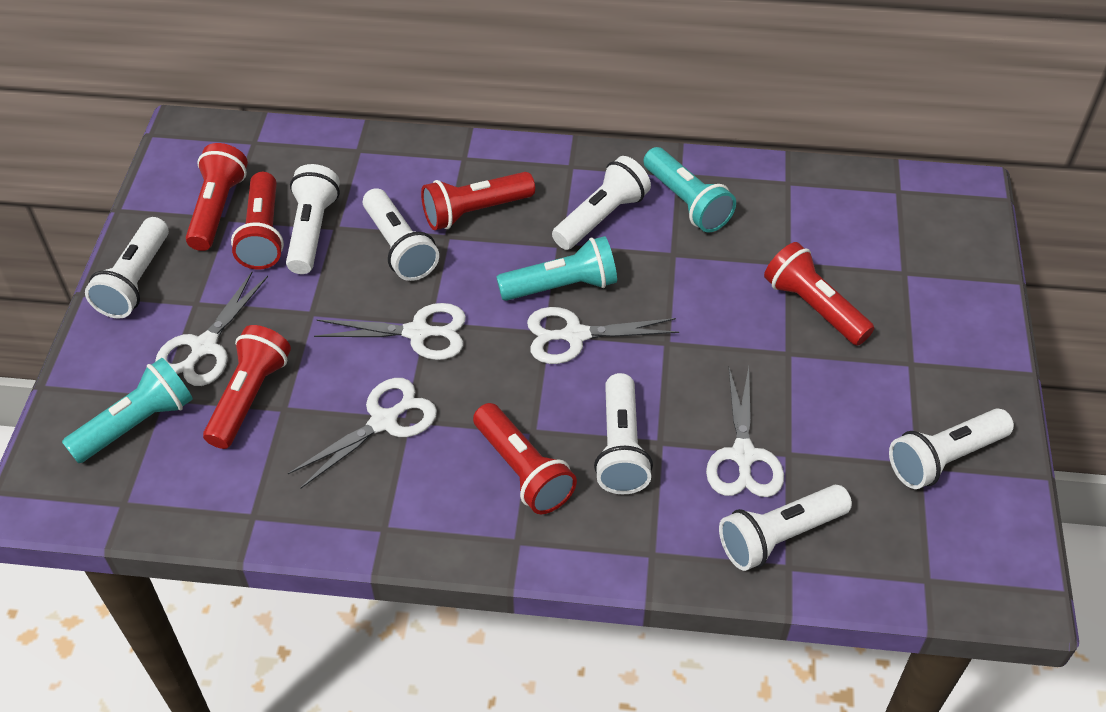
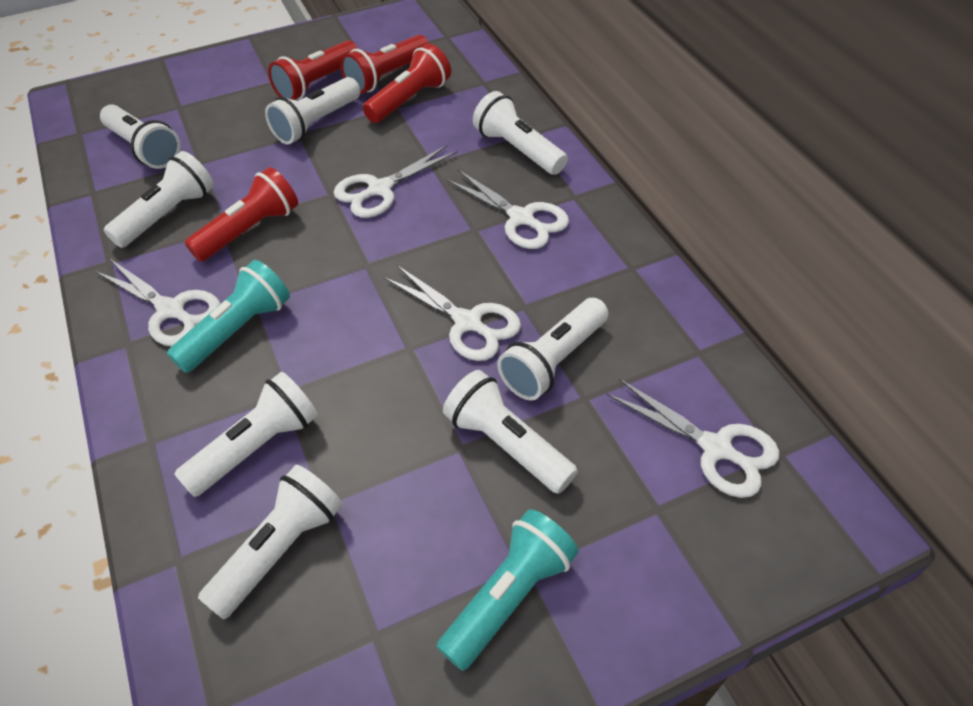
red flashlight: 6 -> 4
turquoise flashlight: 3 -> 2
white flashlight: 7 -> 8

